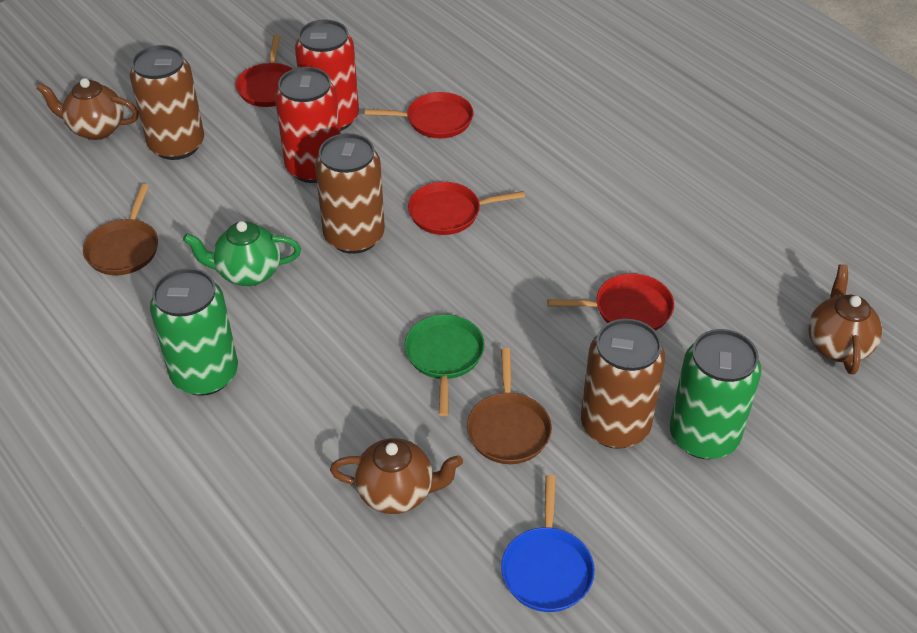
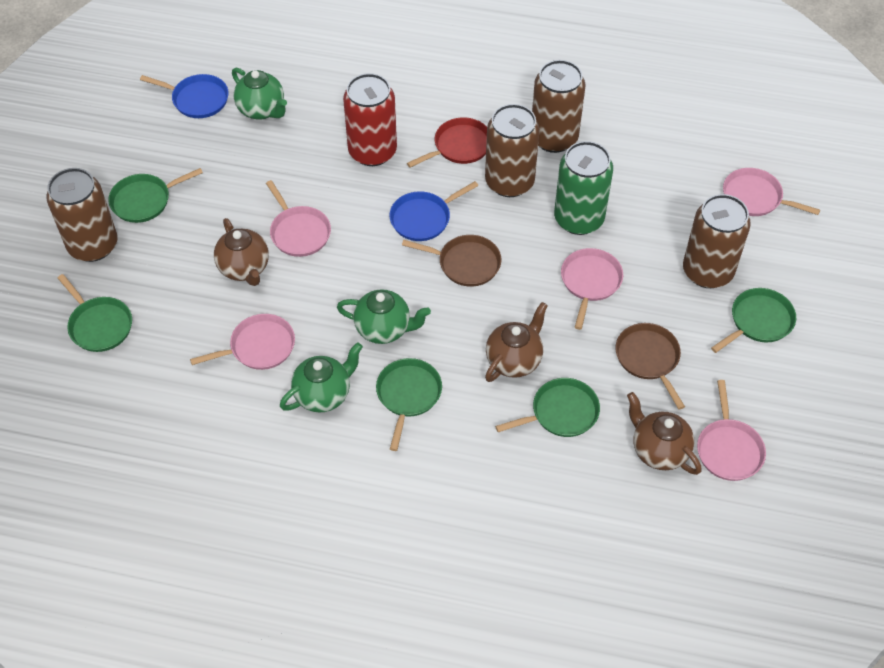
blue pan: 1 -> 2
brown can: 3 -> 4
green can: 2 -> 1
green pan: 1 -> 5
green teapot: 1 -> 3
pink pan: 0 -> 5
red can: 2 -> 1
red pan: 4 -> 1

